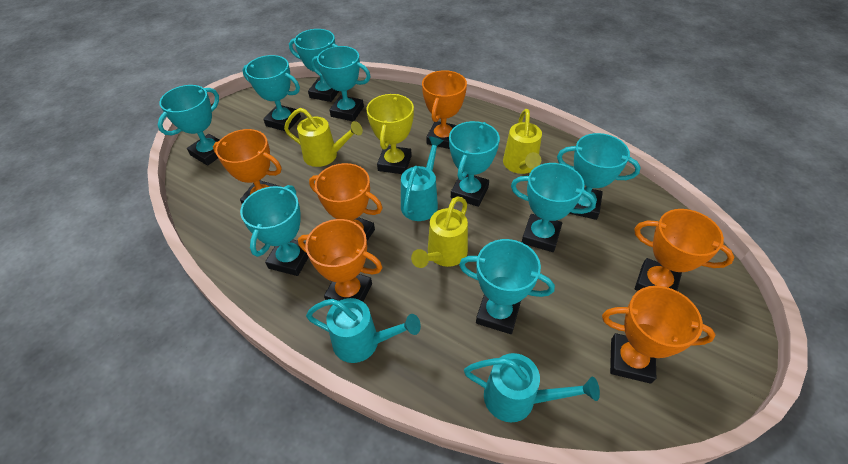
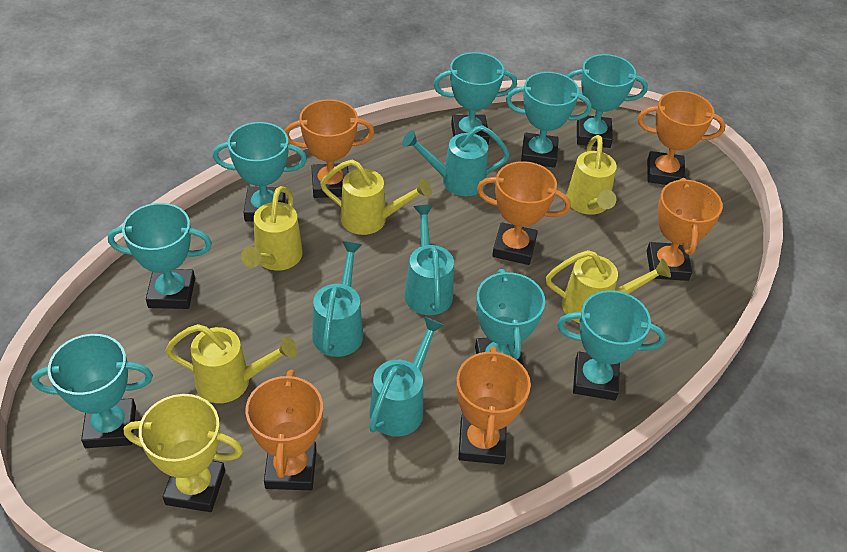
turquoise trophy: 9 -> 8
turquoise watering can: 3 -> 4
yellow watering can: 3 -> 5

